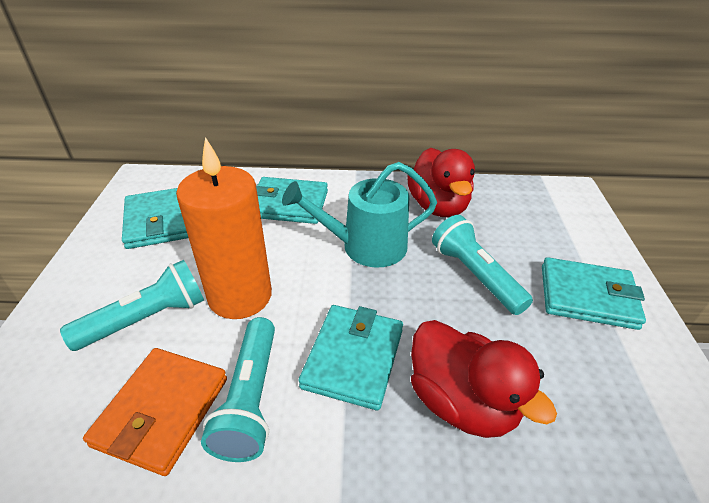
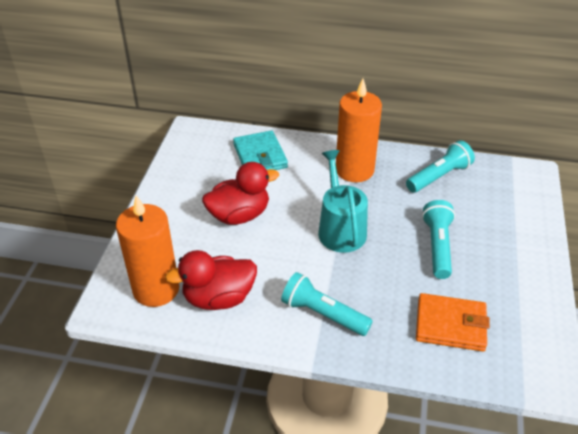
orange candle: 1 -> 2
turquoise wallet: 4 -> 1

